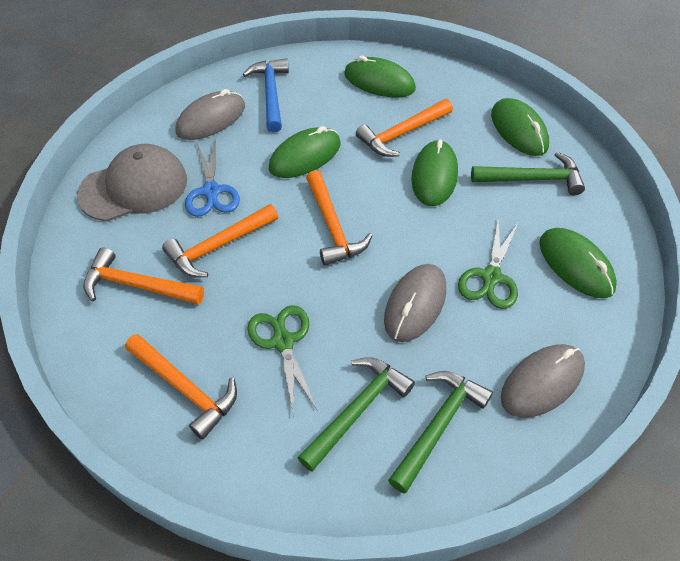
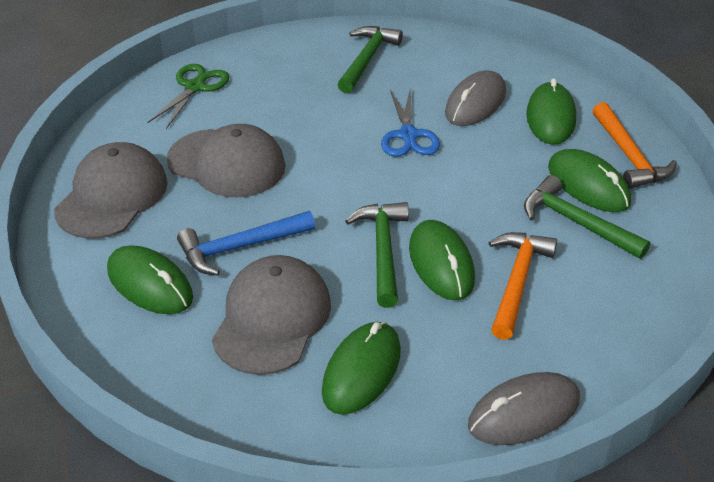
green scissors: 2 -> 1
grey cap: 1 -> 3
grey mouse: 3 -> 2
orange hammer: 5 -> 2

